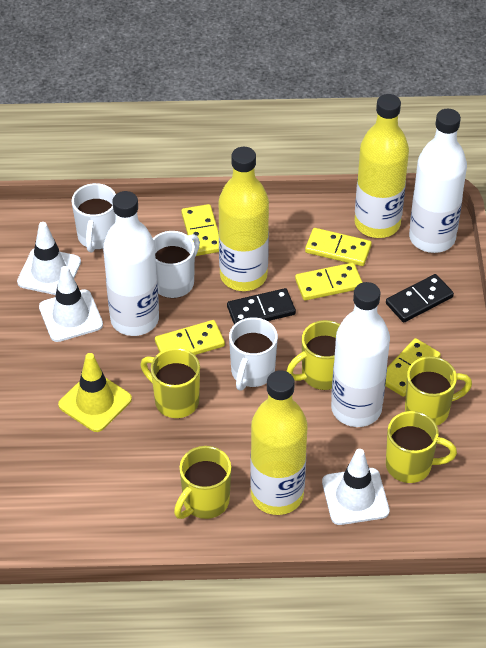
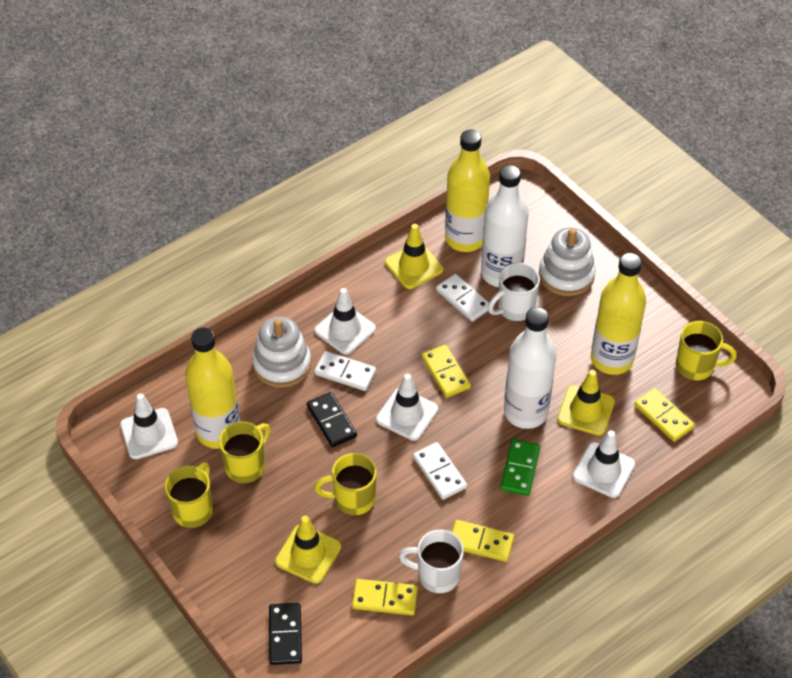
green domino: 0 -> 1
white bottle: 3 -> 2
white domino: 0 -> 3
white mug: 3 -> 2
white stacking toy: 0 -> 2
white traffic cone: 3 -> 4
yellow domino: 5 -> 4
yellow mug: 5 -> 4
yellow traffic cone: 1 -> 3

